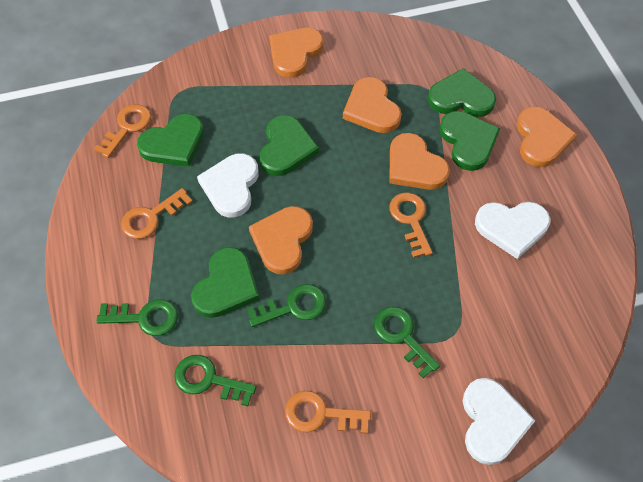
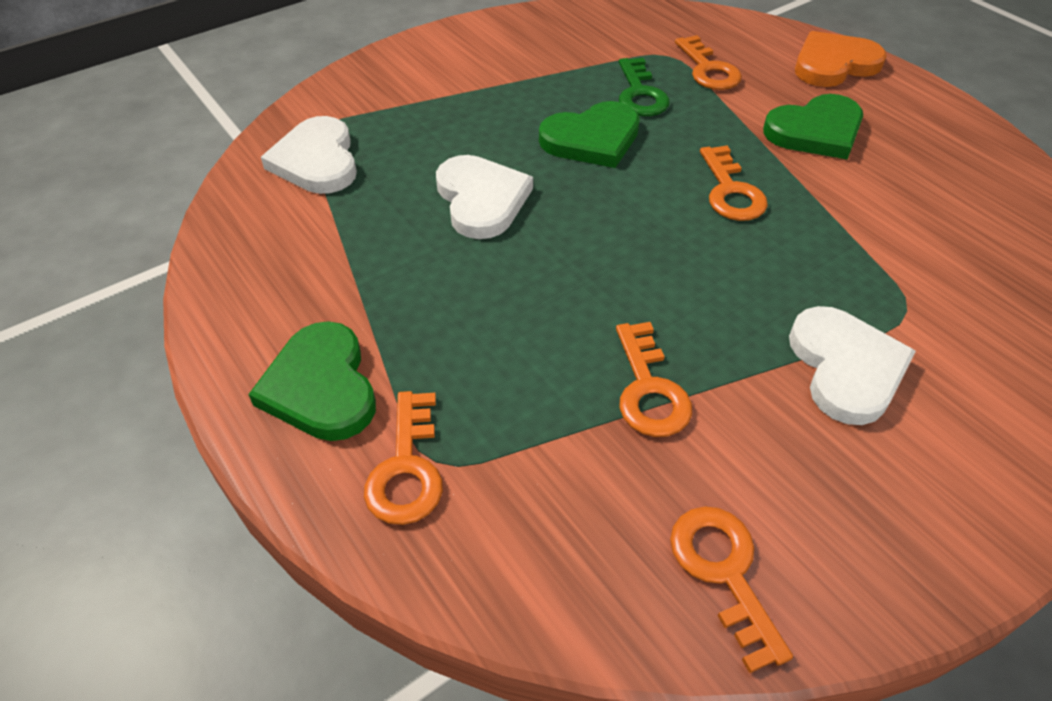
green heart: 5 -> 3
green key: 4 -> 1
orange heart: 5 -> 1
orange key: 4 -> 5

